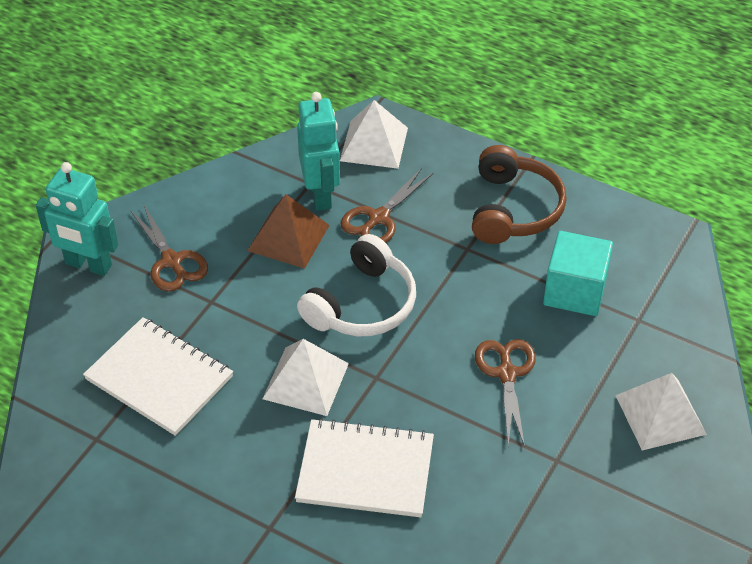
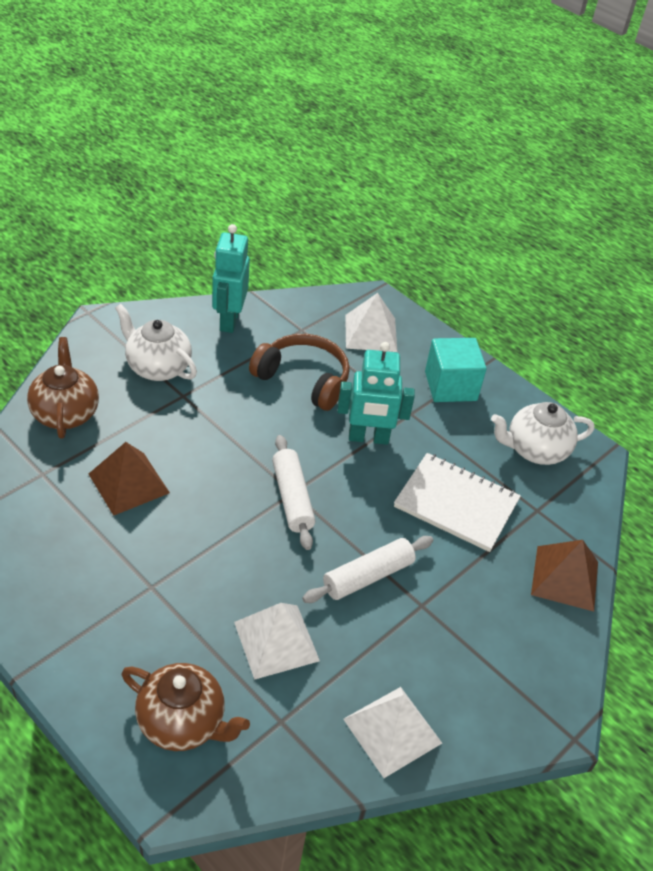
brown pyramid: 1 -> 2
brown scissors: 3 -> 0
brown teapot: 0 -> 2
white headphones: 1 -> 0
white notebook: 2 -> 1
white rolling pin: 0 -> 2
white teapot: 0 -> 2

